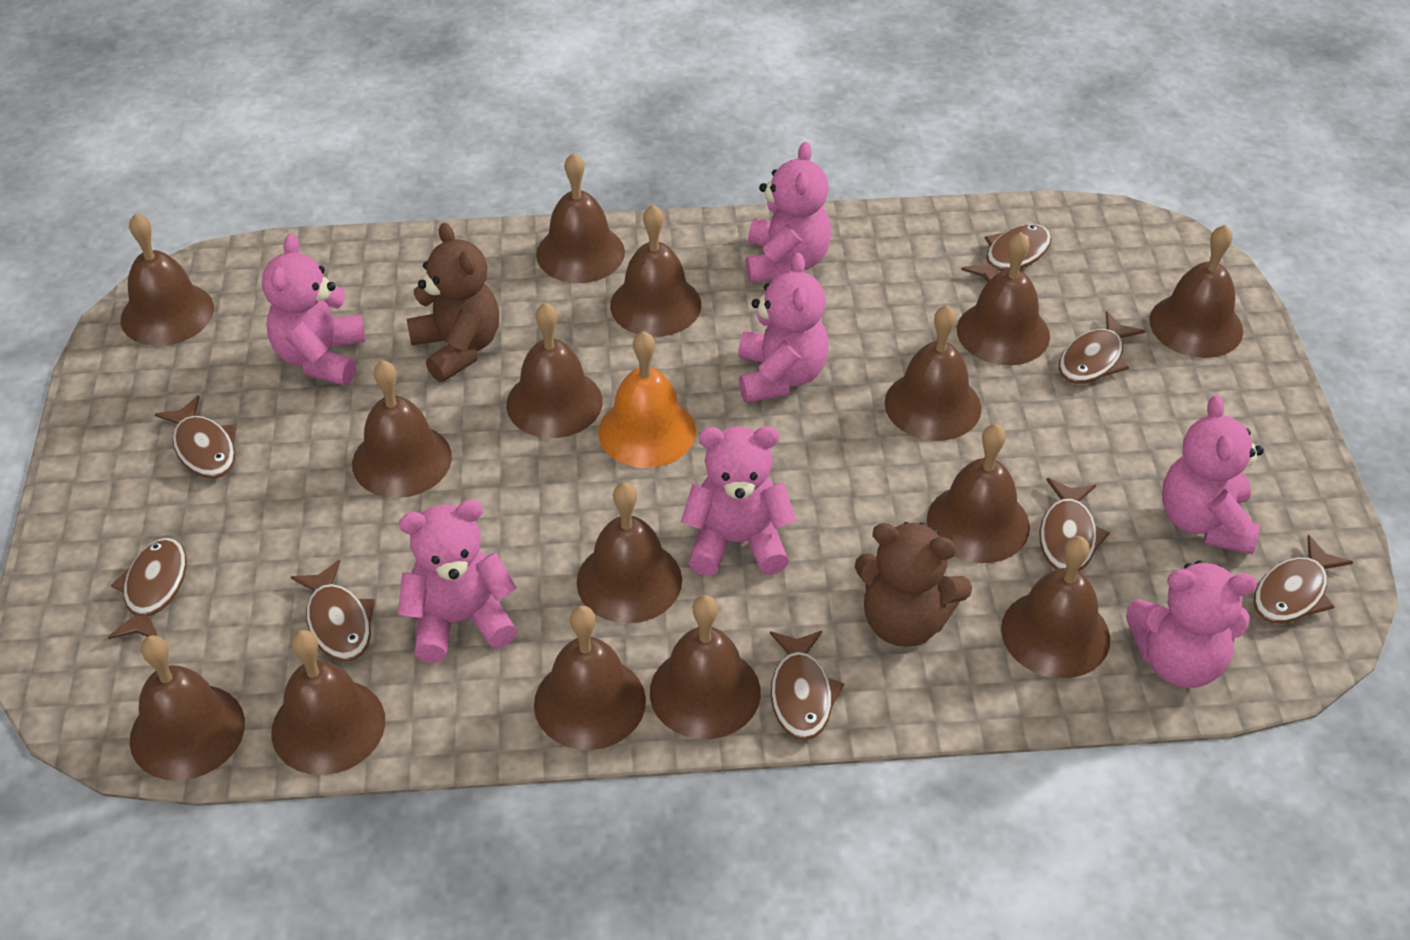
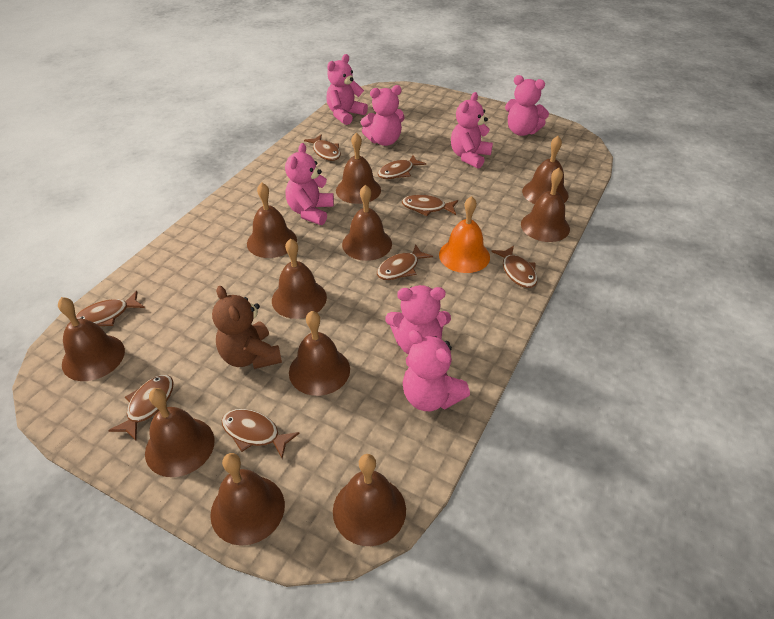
brown bell: 15 -> 11
brown teddy bear: 2 -> 1

